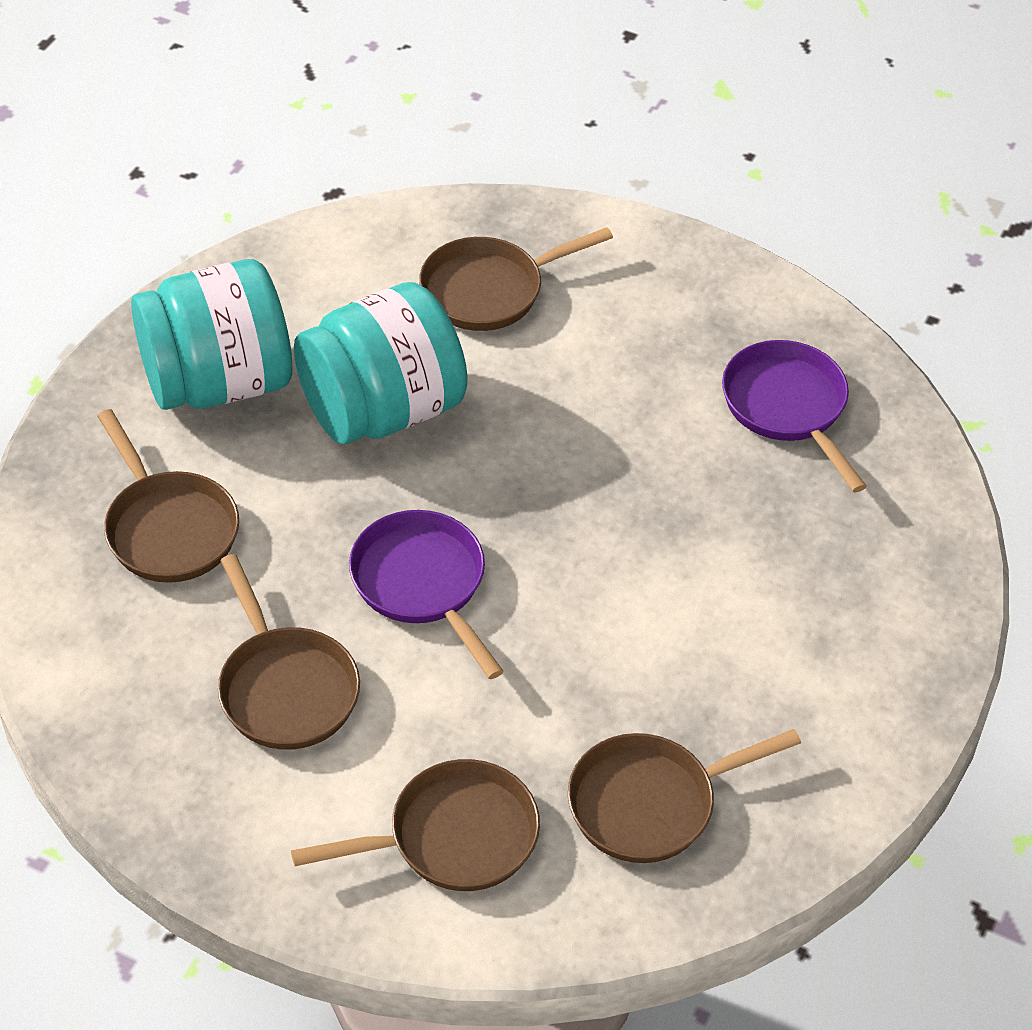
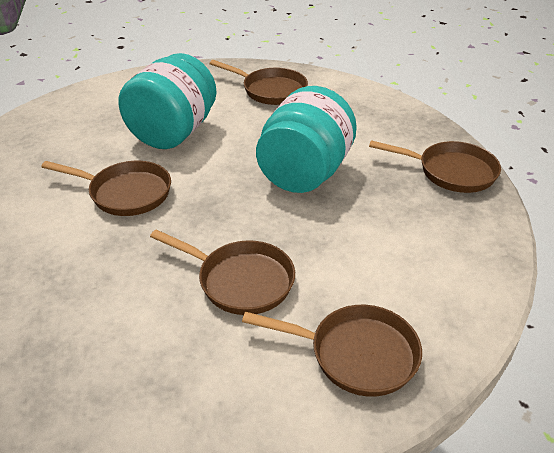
purple pan: 2 -> 0

